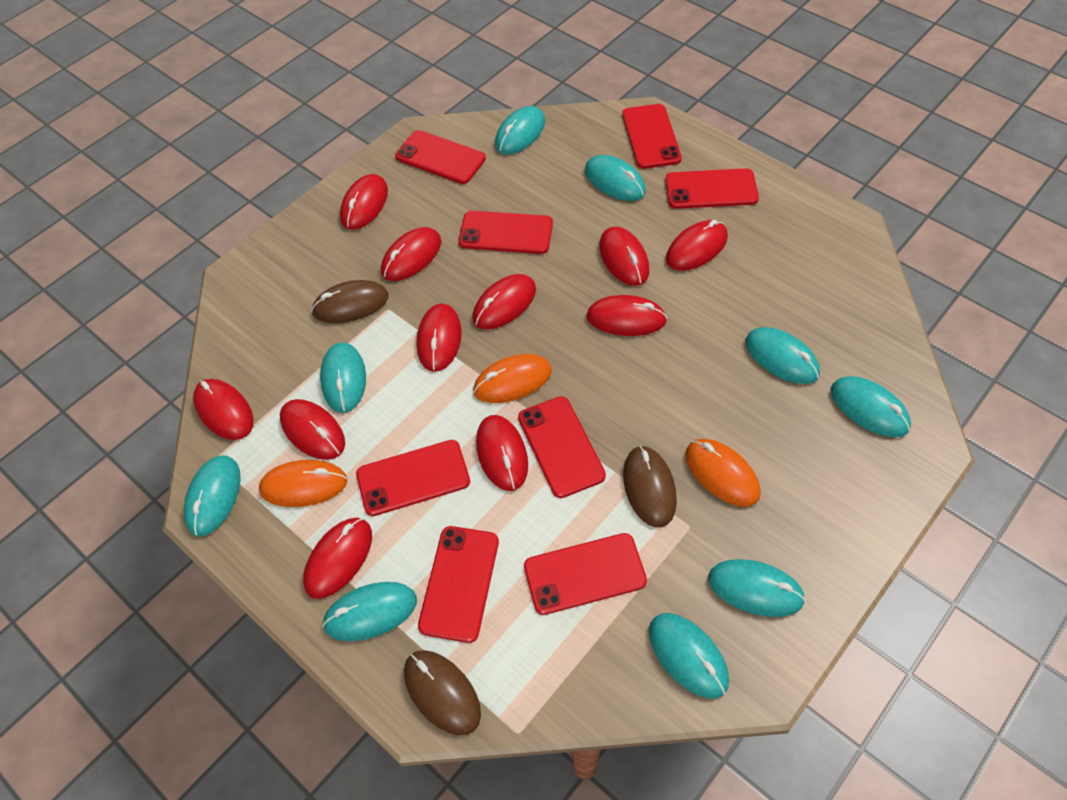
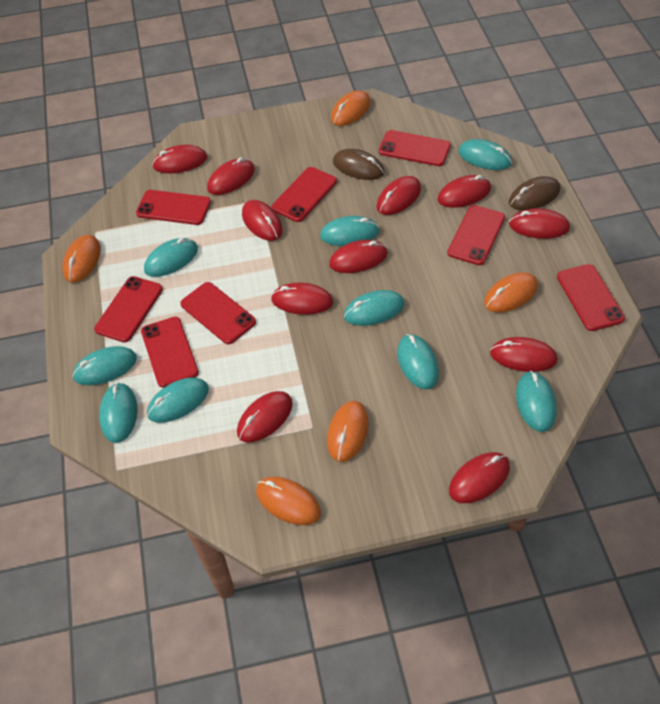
brown mouse: 3 -> 2
orange mouse: 3 -> 5

